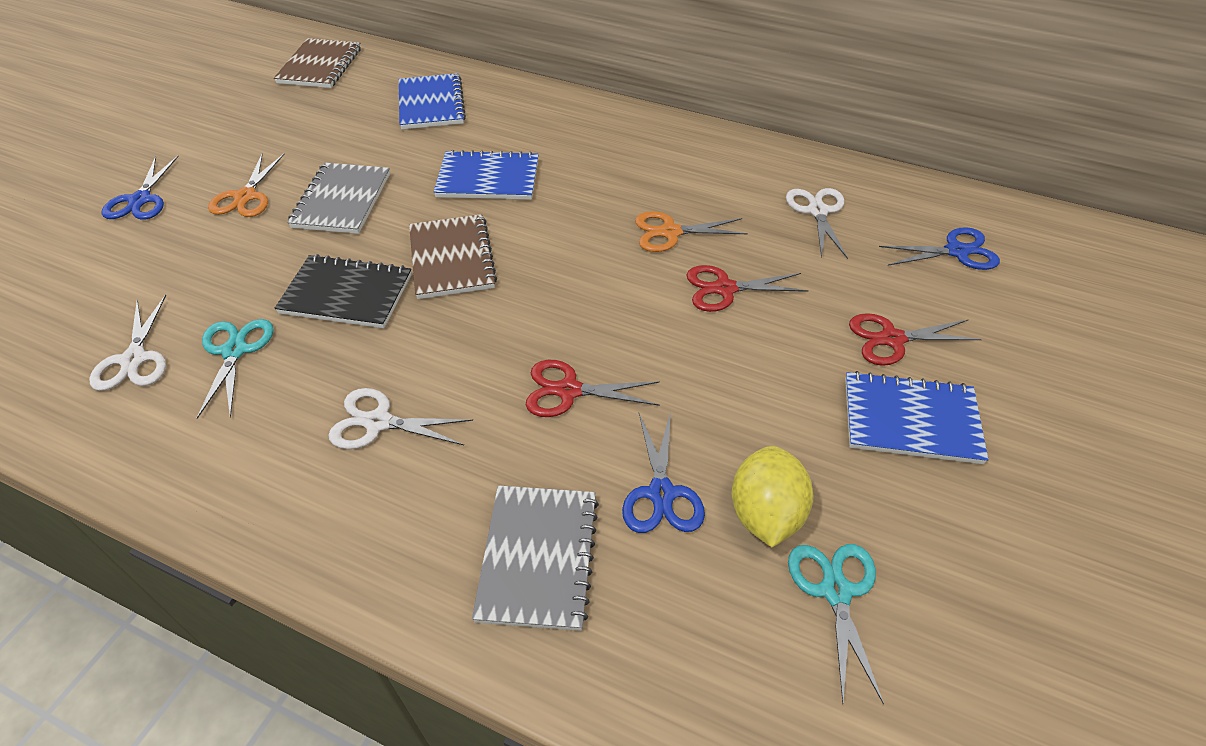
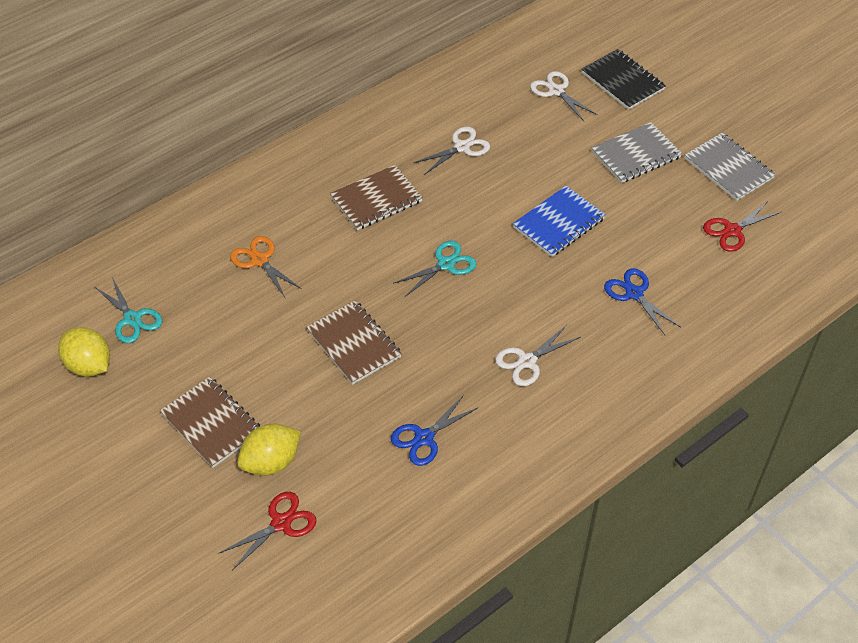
blue notebook: 3 -> 1
blue scissors: 3 -> 2
brown notebook: 2 -> 3
orange scissors: 2 -> 1
red scissors: 3 -> 2
yellow lemon: 1 -> 2

